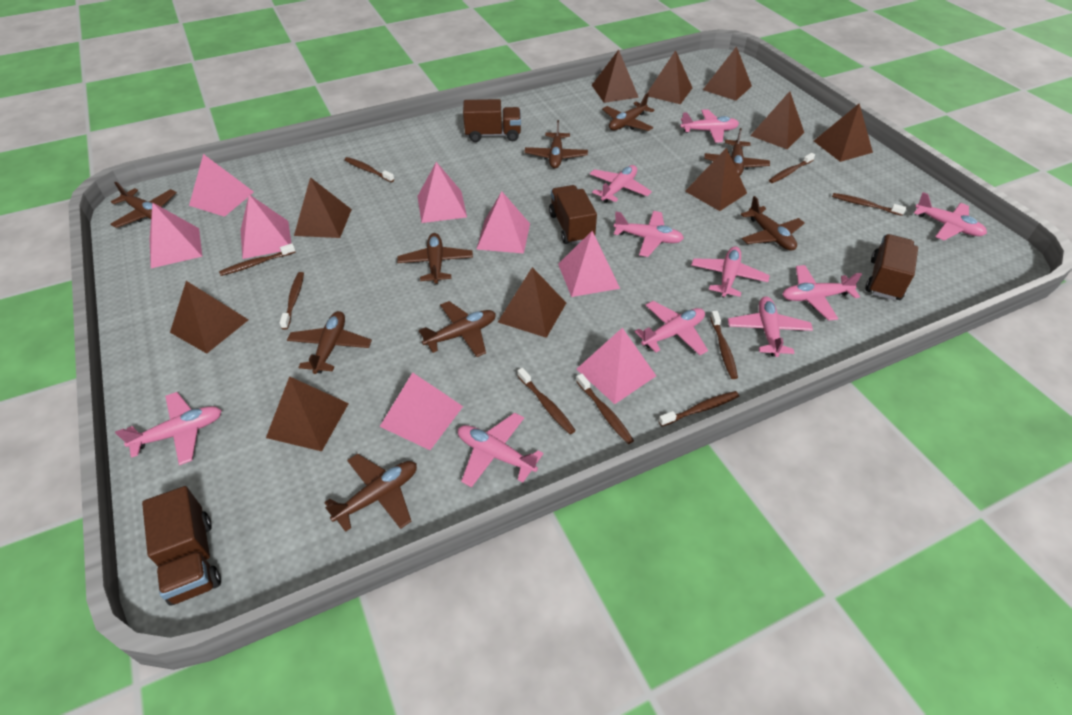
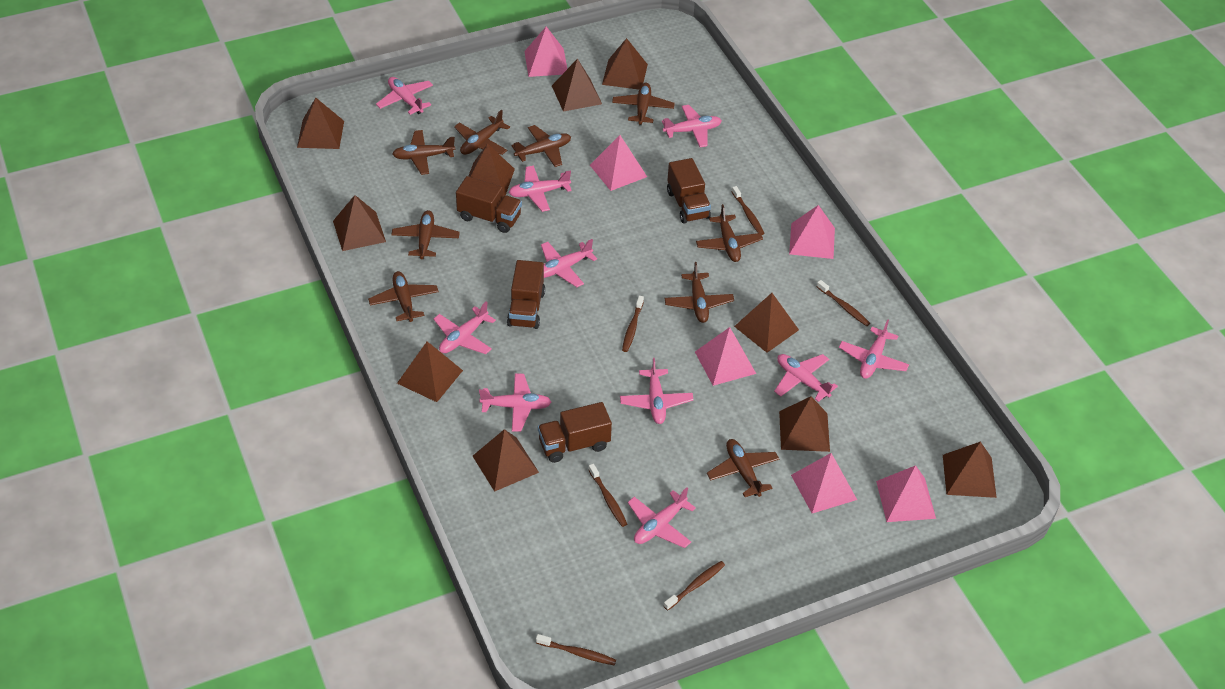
brown toothbrush: 9 -> 6
pink pyramid: 8 -> 6

